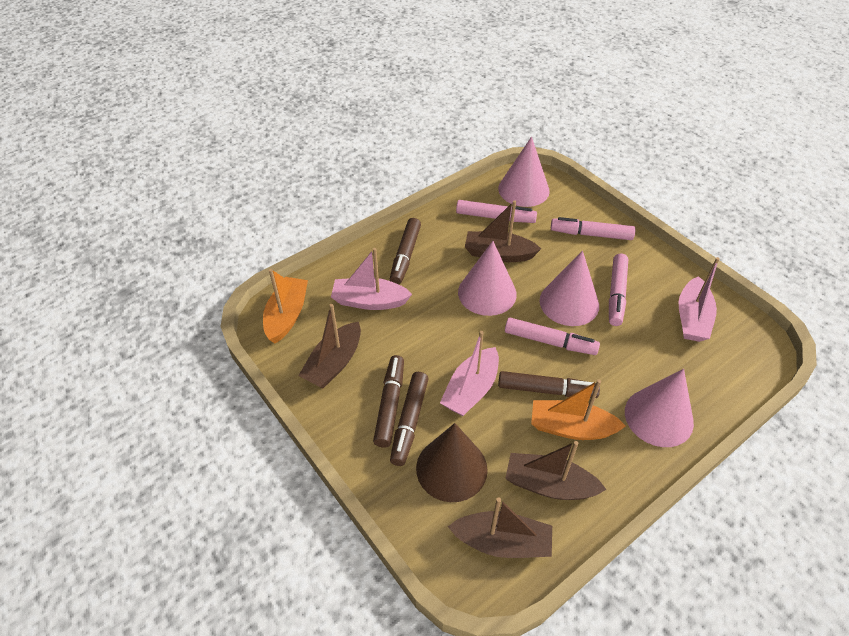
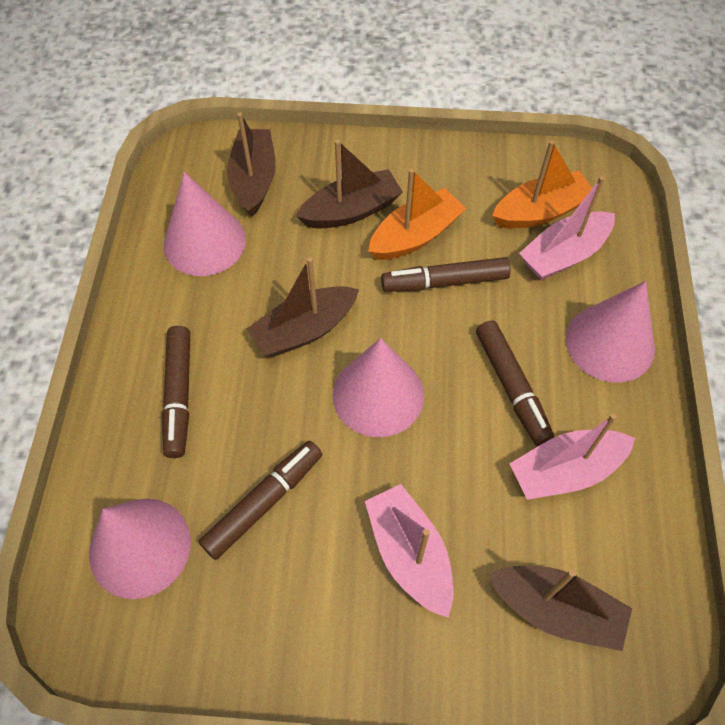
brown cone: 1 -> 0
pink marker: 4 -> 0

